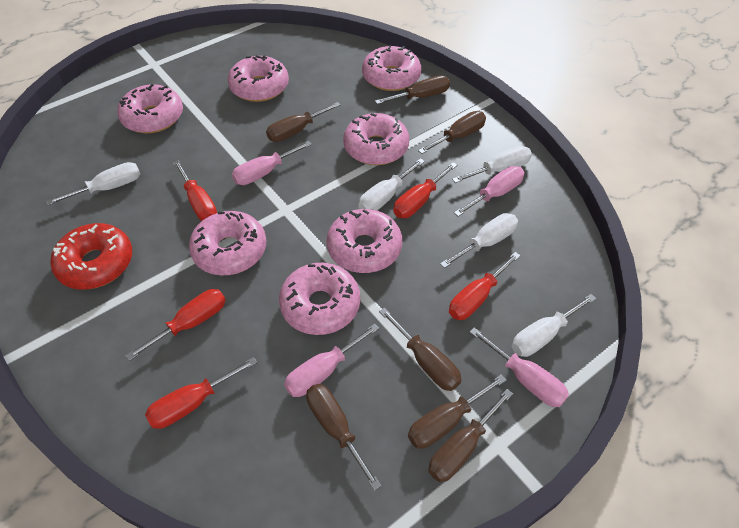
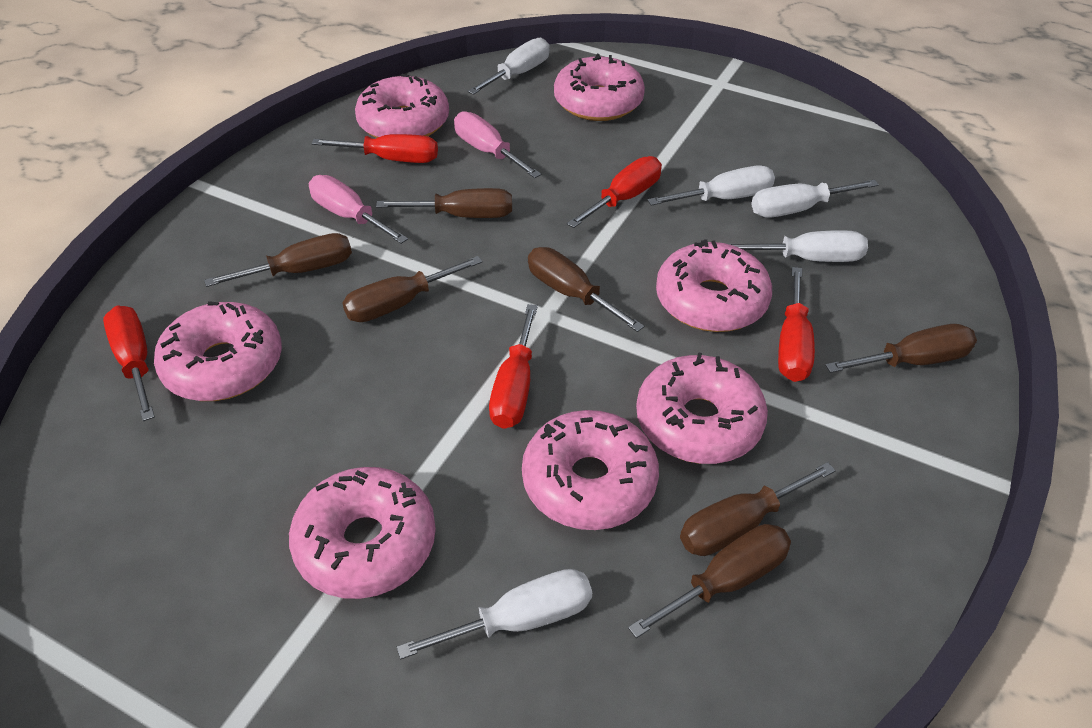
pink screwdriver: 4 -> 2
red donut: 1 -> 0

